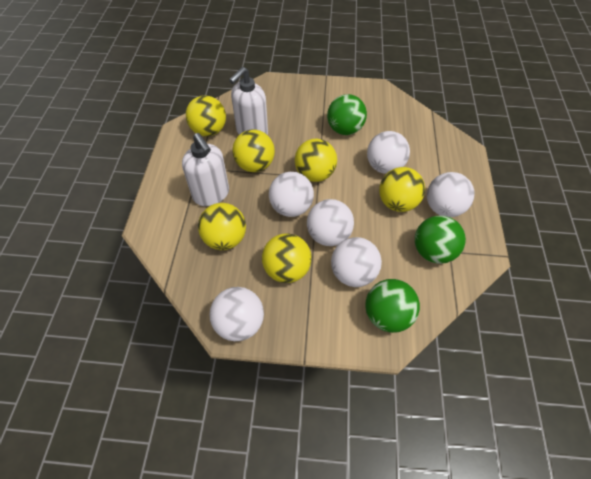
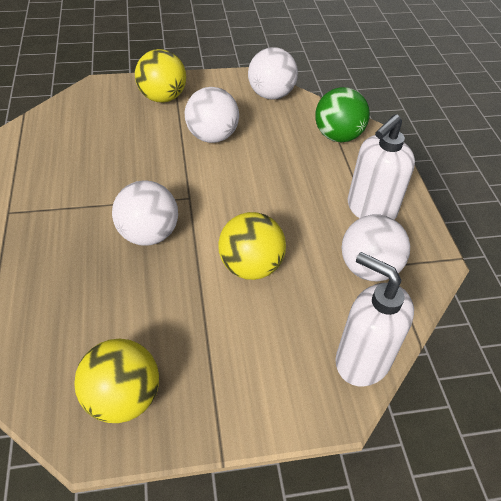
green ball: 3 -> 1
white ball: 6 -> 4
yellow ball: 6 -> 3

